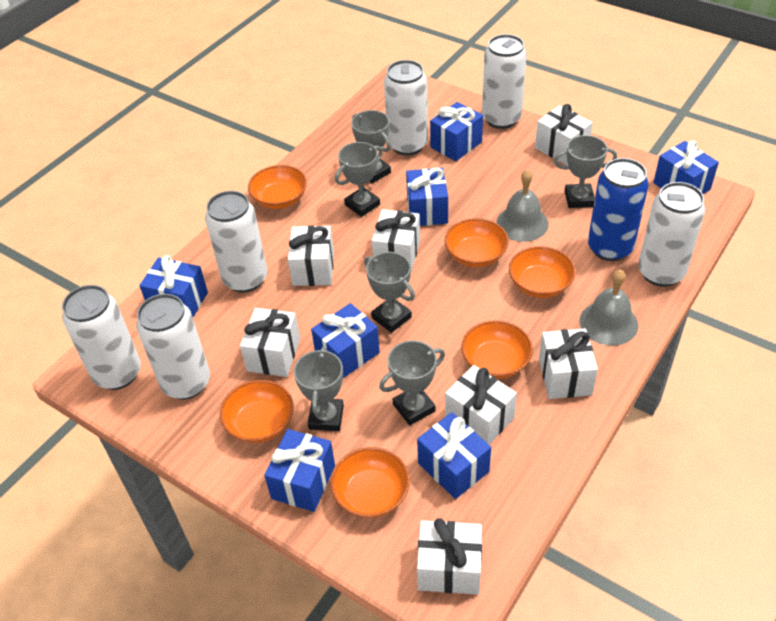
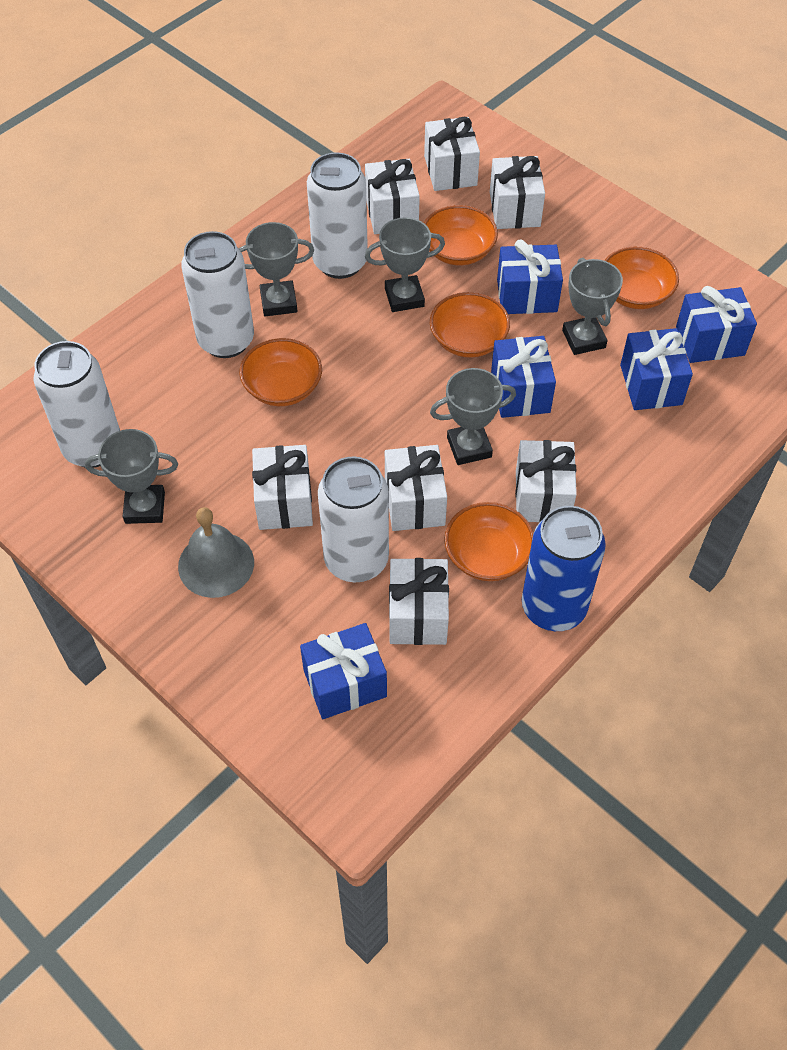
blue gift: 7 -> 5
grey bell: 2 -> 1
grey trophy: 6 -> 5
orange bowl: 6 -> 5
white can: 6 -> 4

